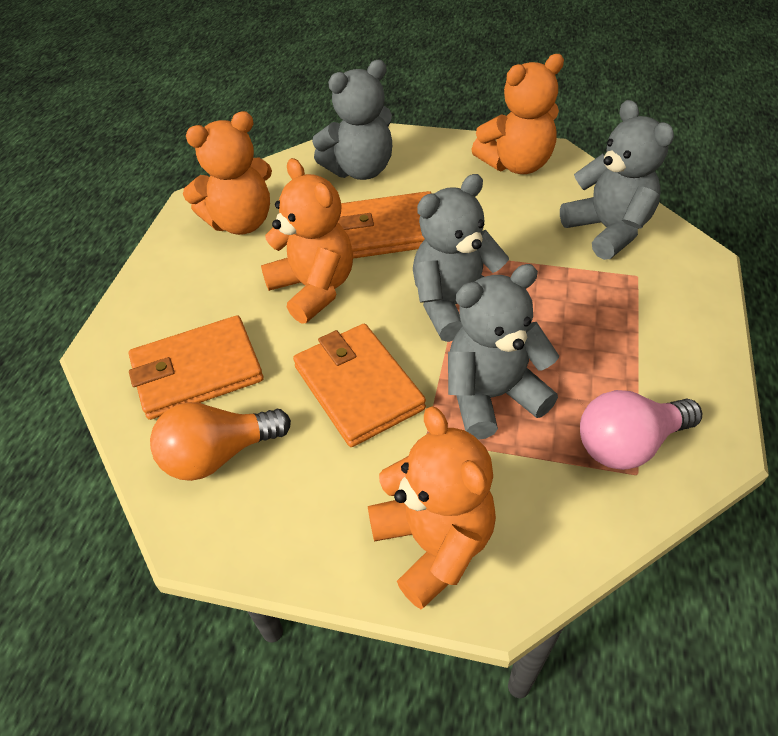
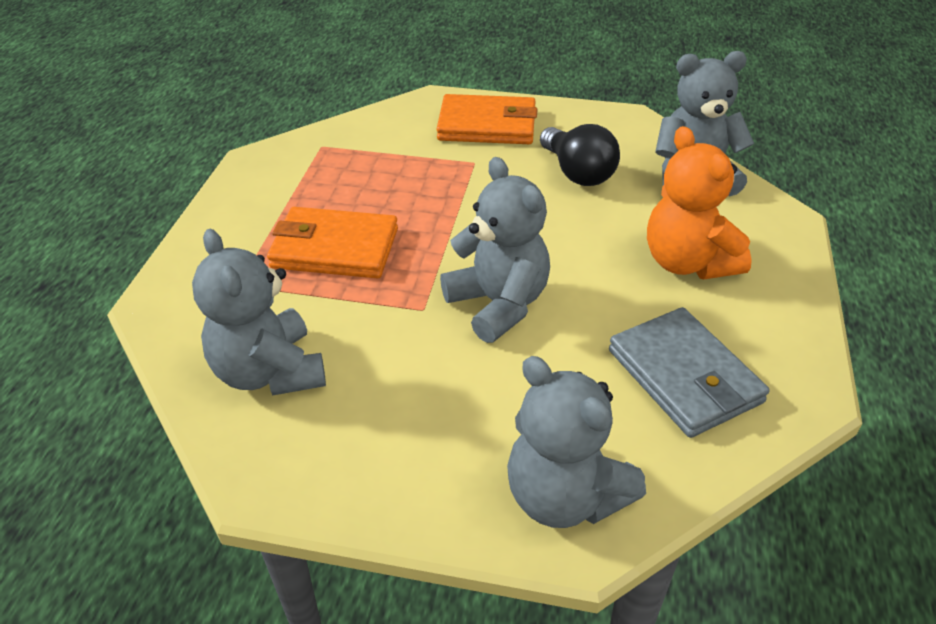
black light bulb: 0 -> 1
grey wallet: 0 -> 1
orange light bulb: 1 -> 0
orange teddy bear: 4 -> 1
orange wallet: 3 -> 2
pink light bulb: 1 -> 0

